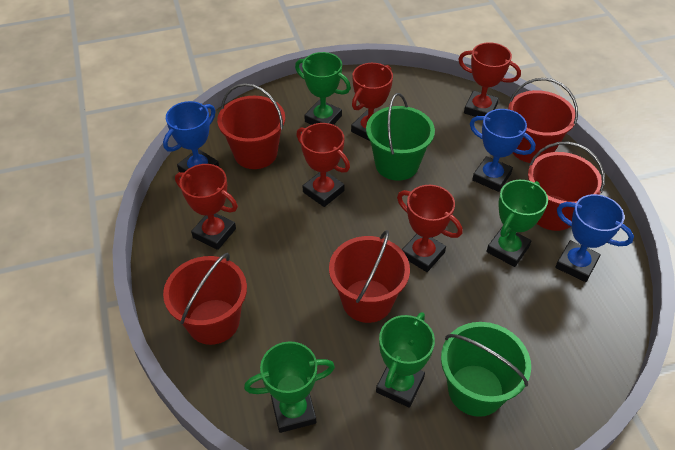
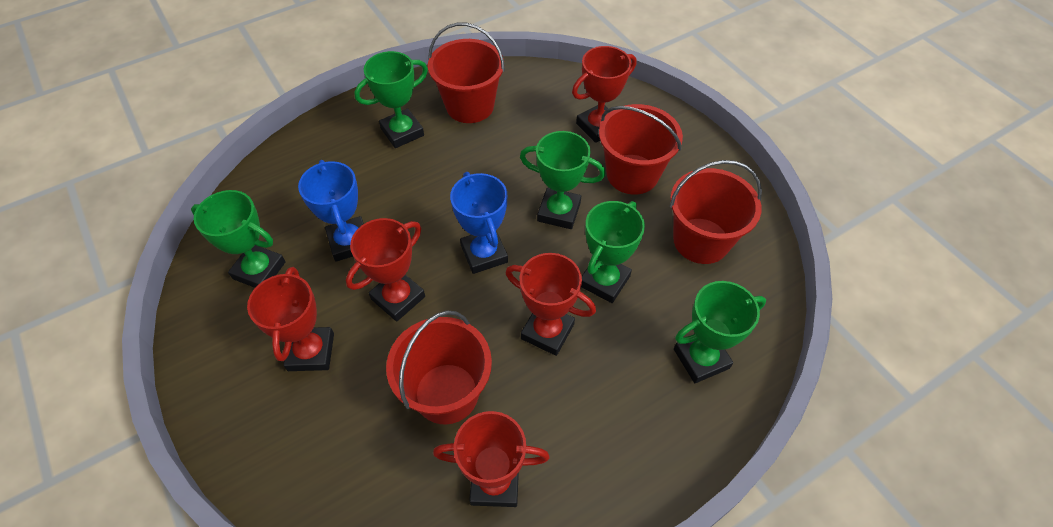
blue trophy: 3 -> 2
green bucket: 2 -> 0
green trophy: 4 -> 5
red bucket: 5 -> 4

